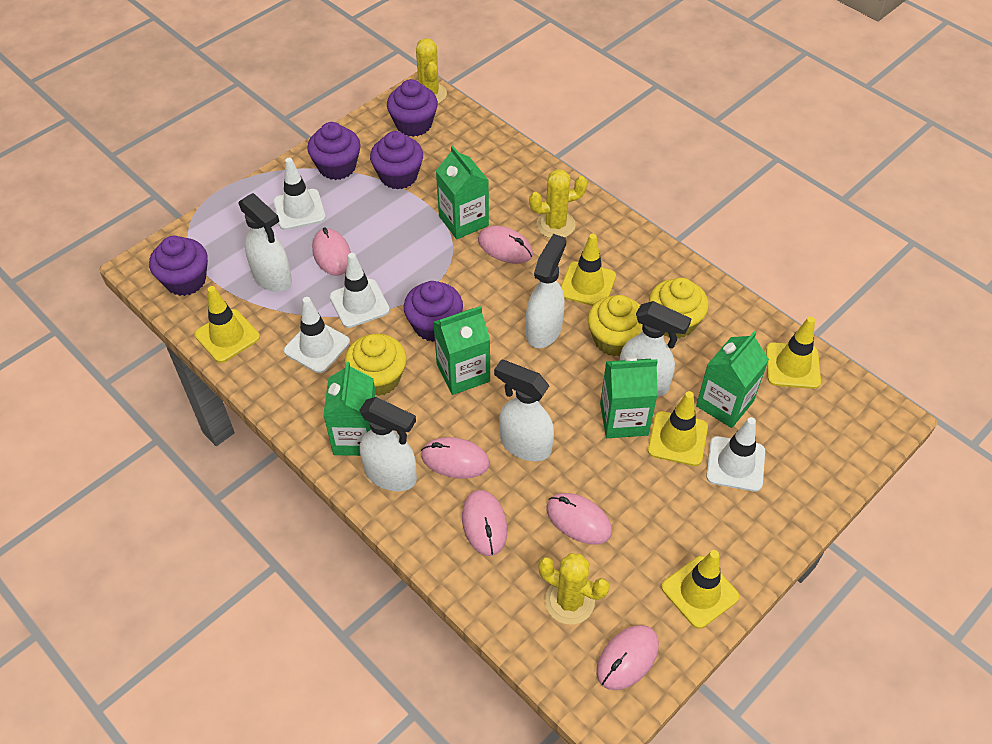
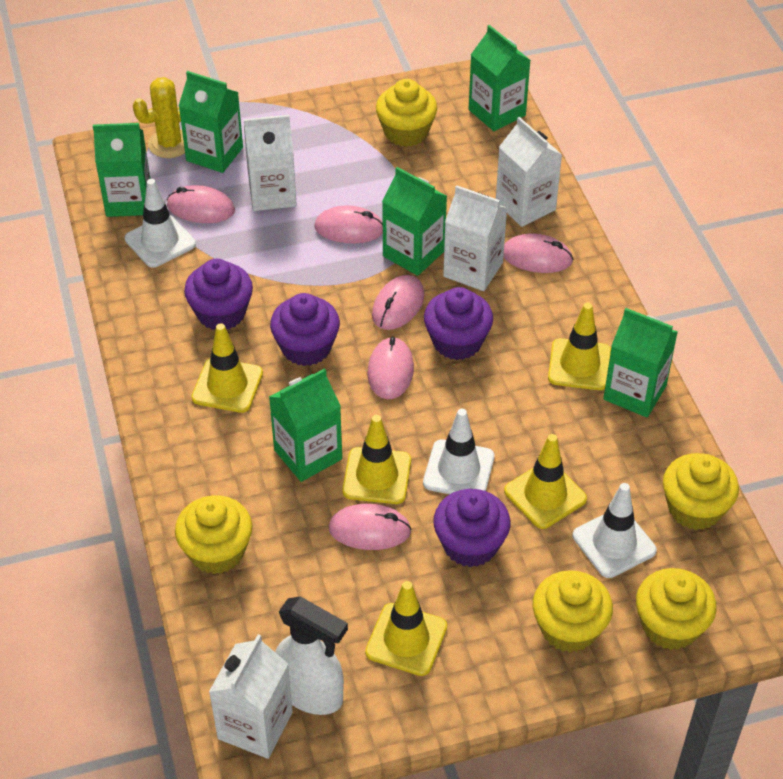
green carton: 5 -> 6
purple cupcake: 5 -> 4
white carton: 0 -> 4
white spray bottle: 5 -> 1
white traffic cone: 4 -> 3
yellow cactus: 3 -> 1
yellow cupcake: 3 -> 5

